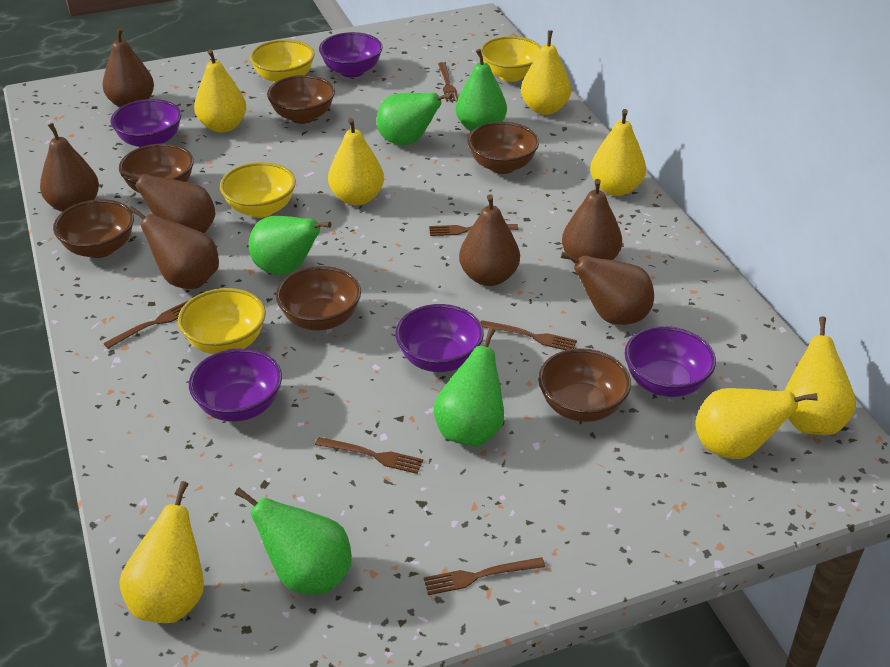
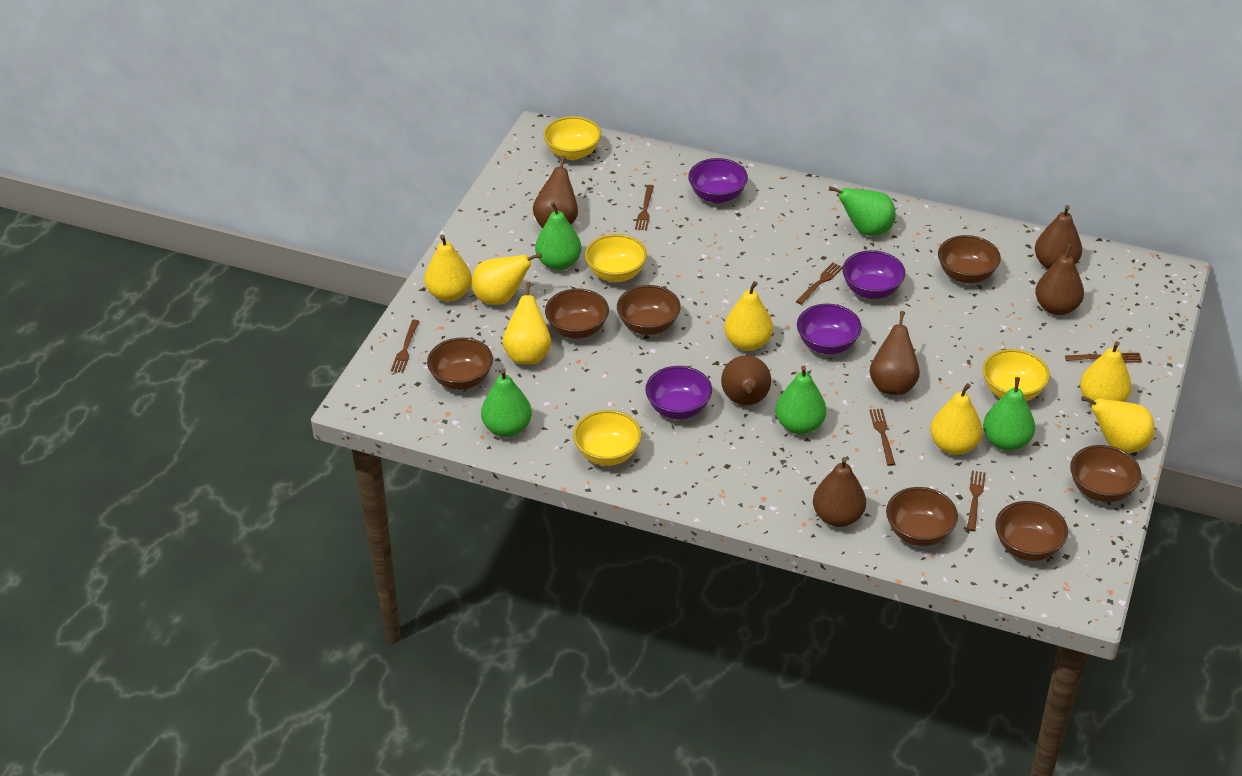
brown bowl: 6 -> 7
brown pear: 7 -> 6
purple bowl: 5 -> 4

